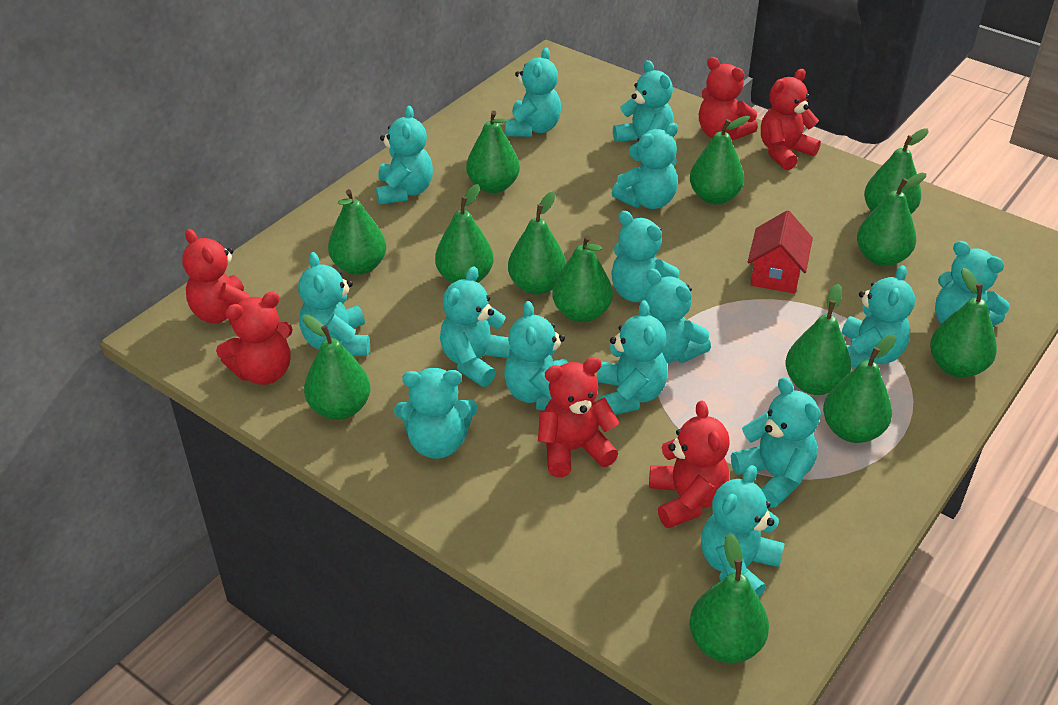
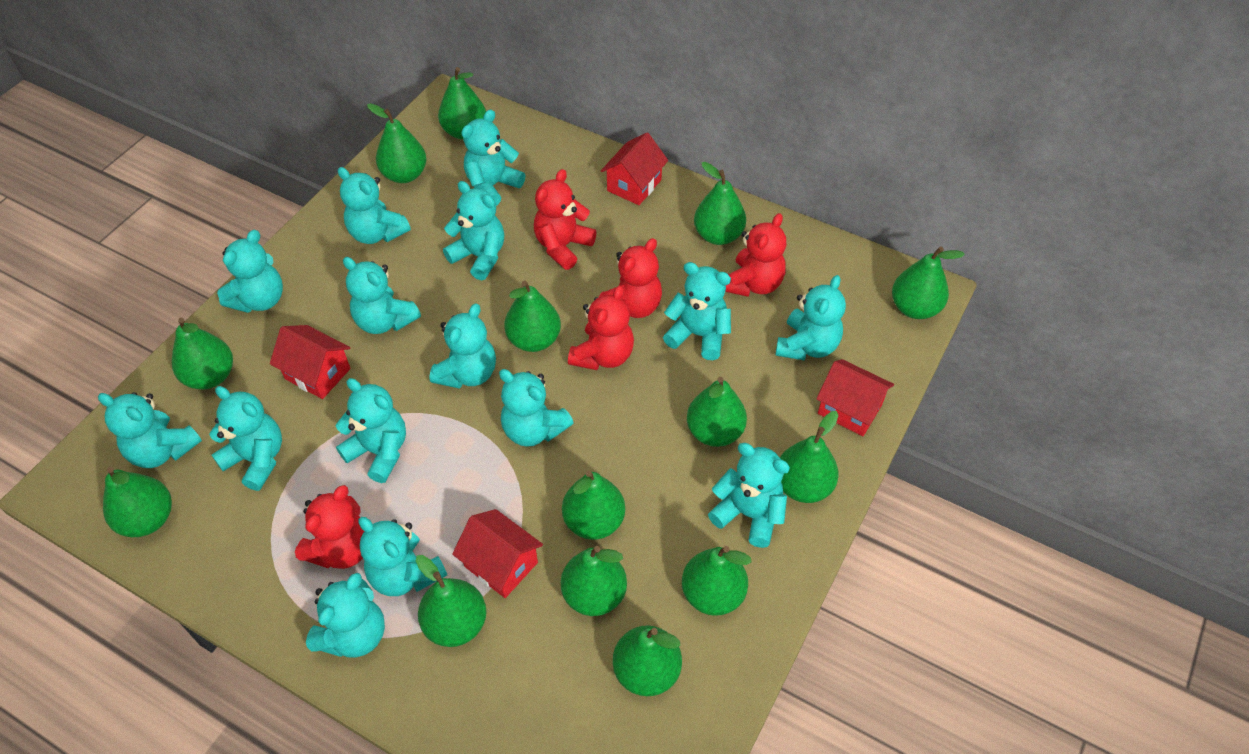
green pear: 13 -> 14
red house: 1 -> 4
red teddy bear: 6 -> 5

